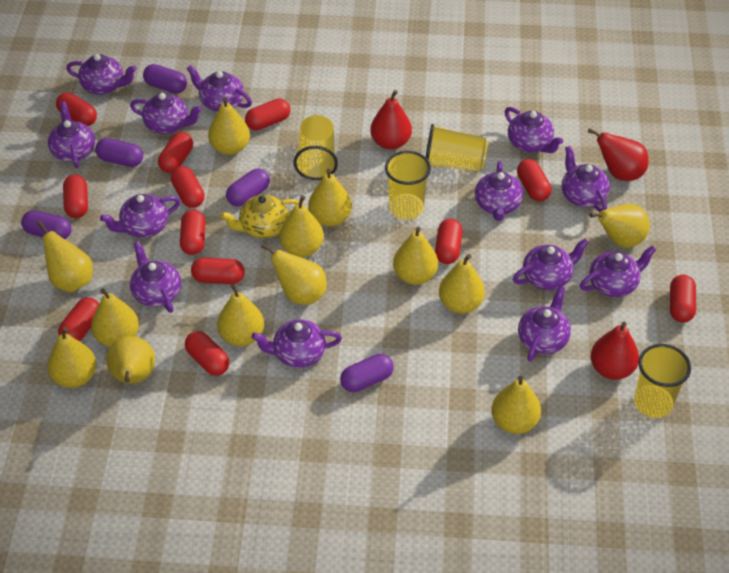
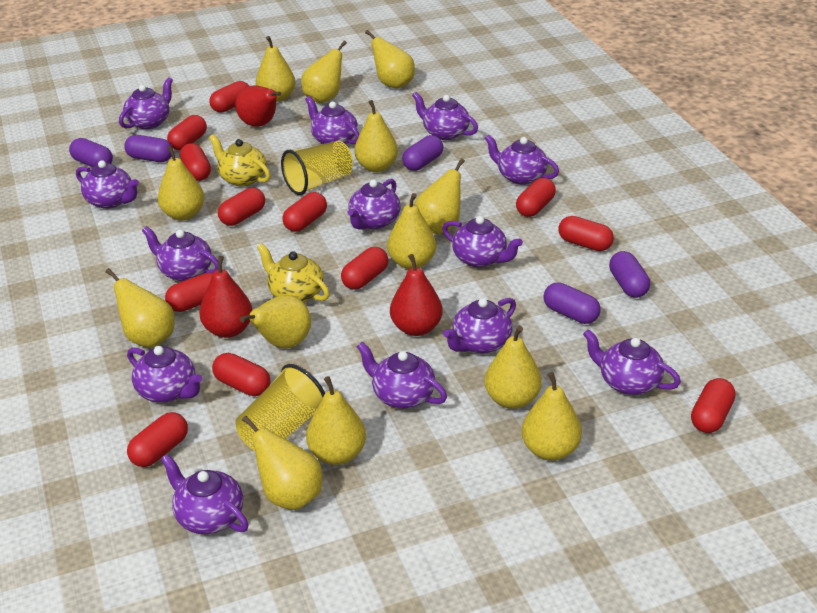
yellow cup: 4 -> 2
yellow teapot: 1 -> 2

